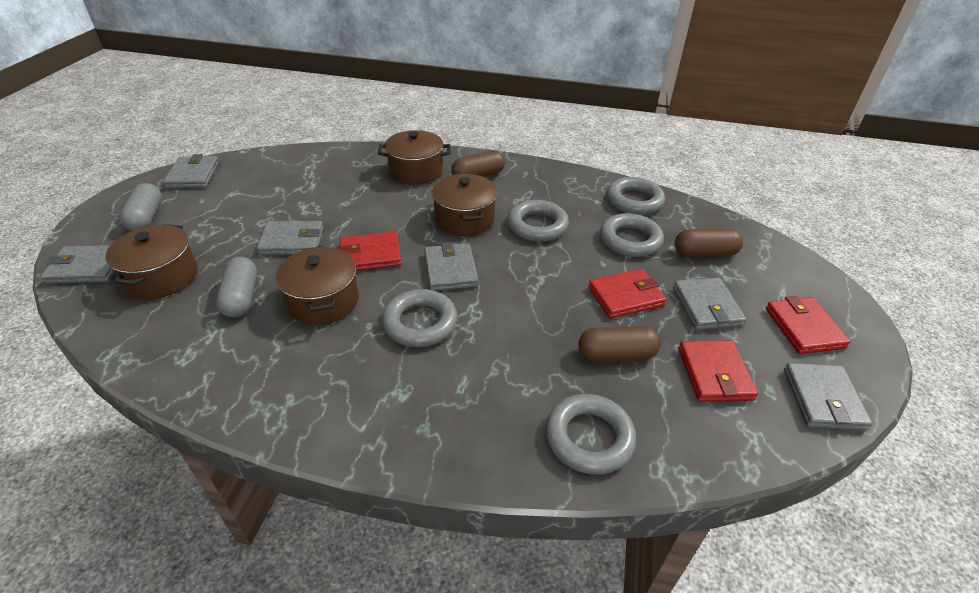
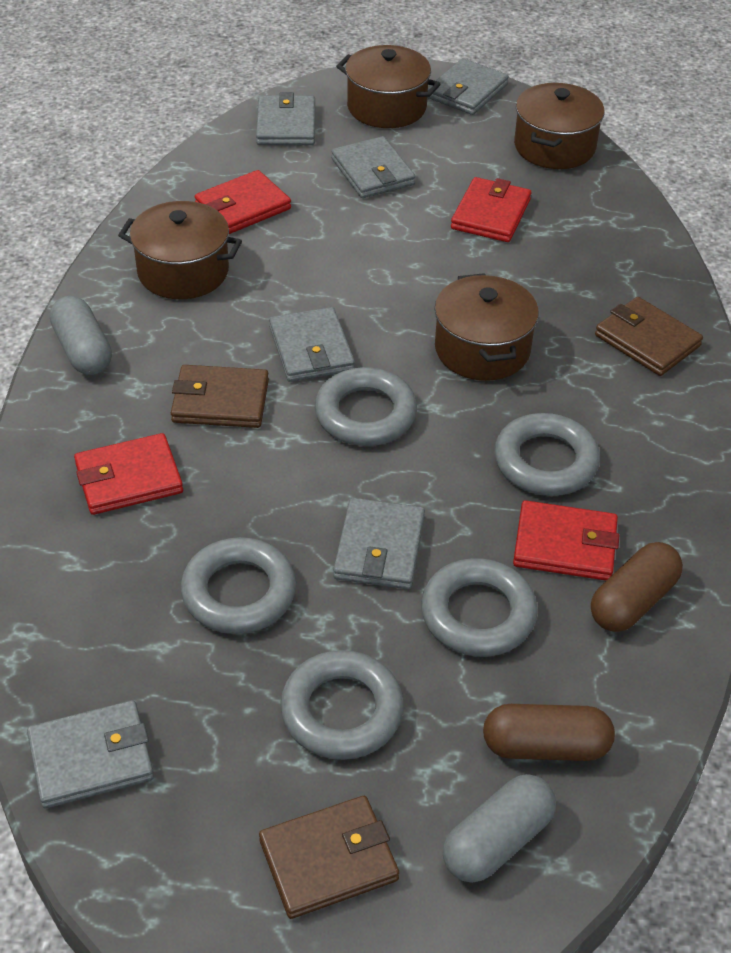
brown capsule: 3 -> 2
brown wallet: 0 -> 3

